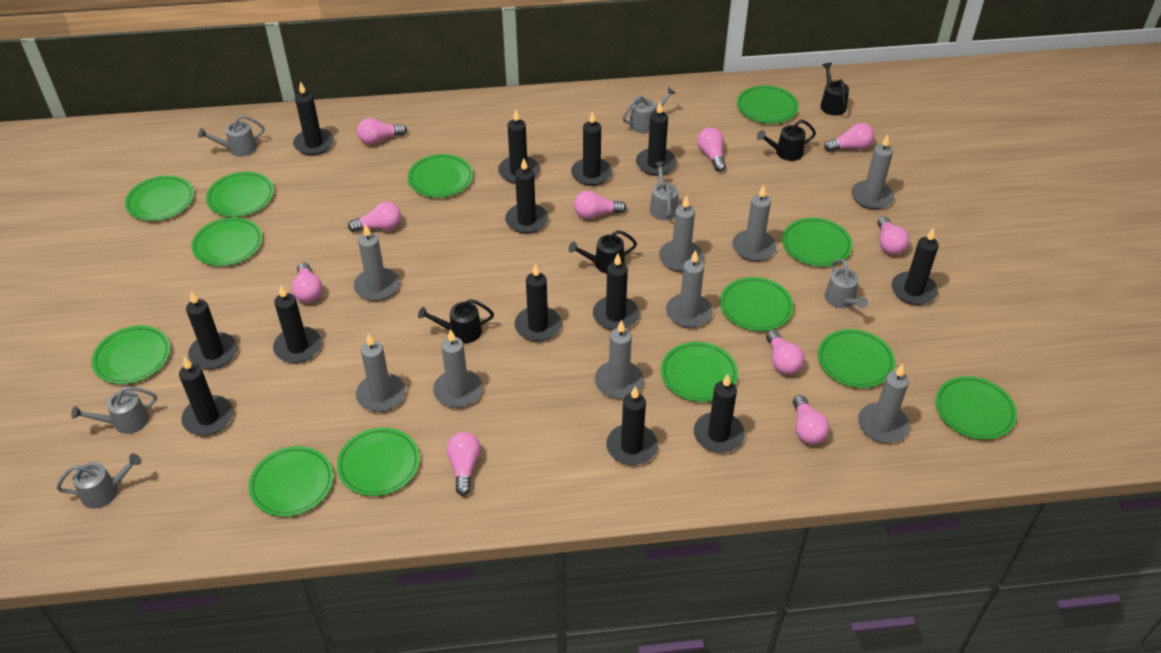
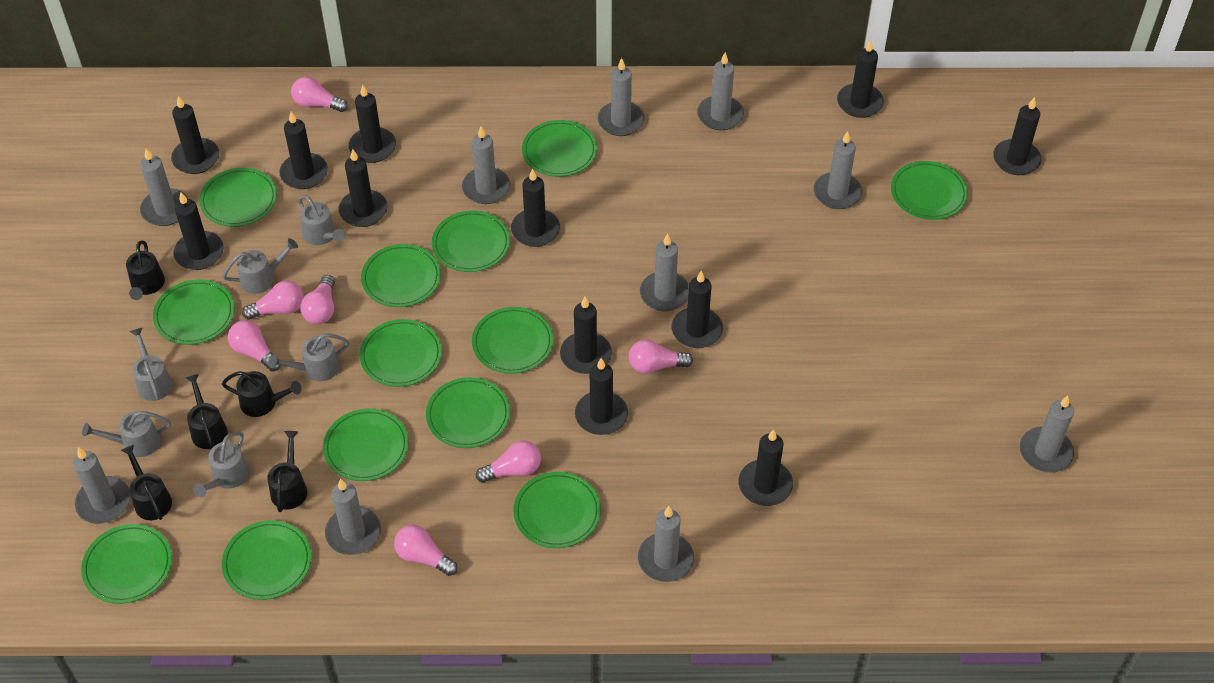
black candle: 13 -> 12
black watering can: 4 -> 5
grey candle: 9 -> 10
pink light bulb: 10 -> 7

